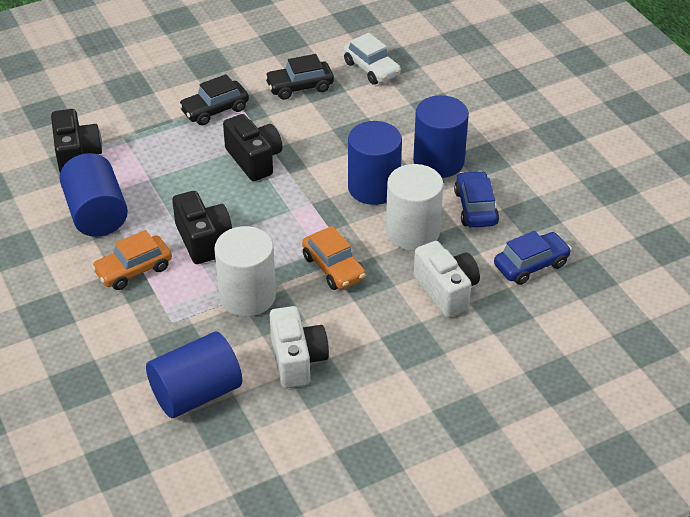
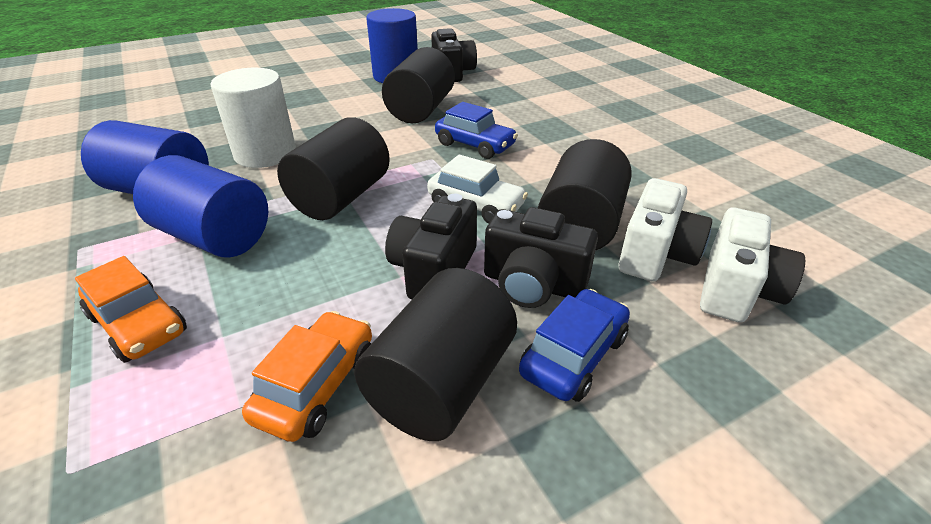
black car: 2 -> 0
black cylinder: 0 -> 4
blue cylinder: 4 -> 3
white cylinder: 2 -> 1

